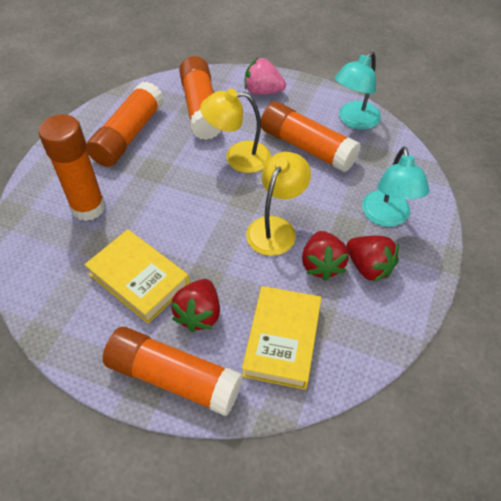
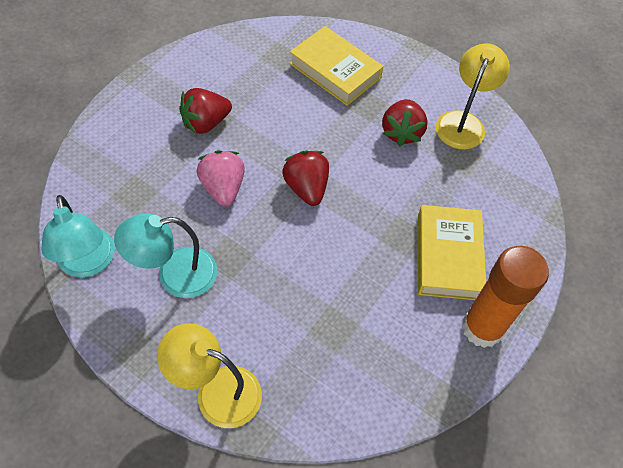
orange glue stick: 5 -> 1

